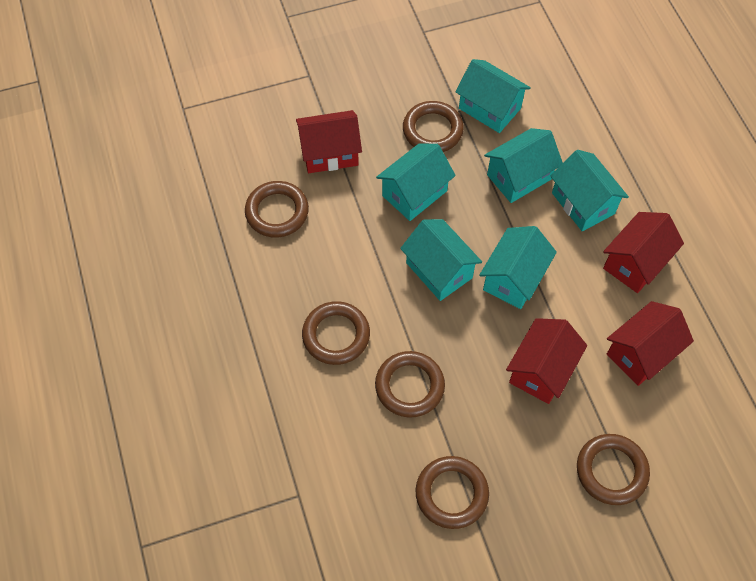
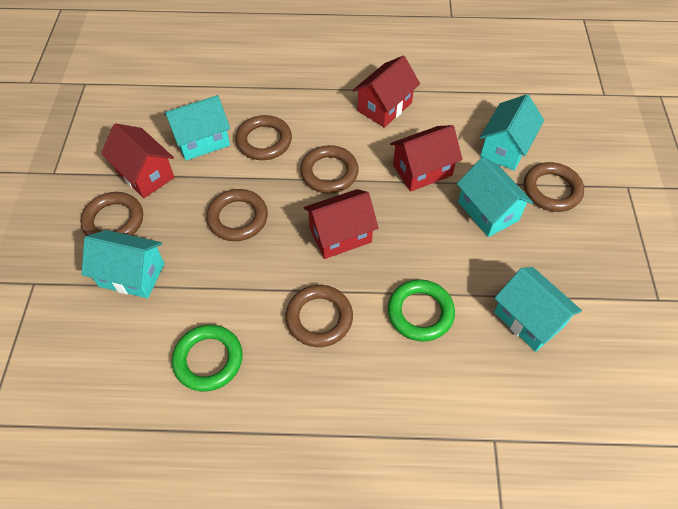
green ring: 0 -> 2
turquoise house: 6 -> 5

